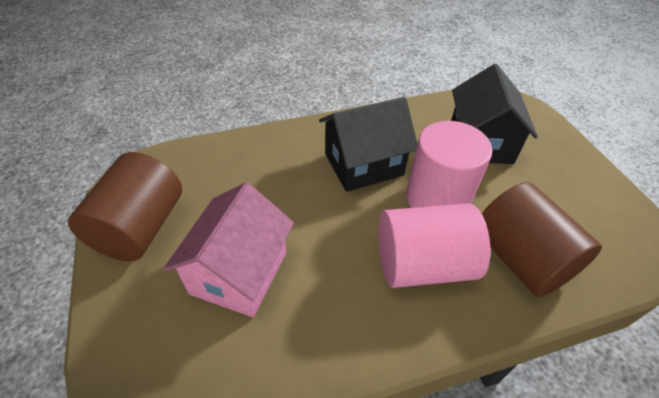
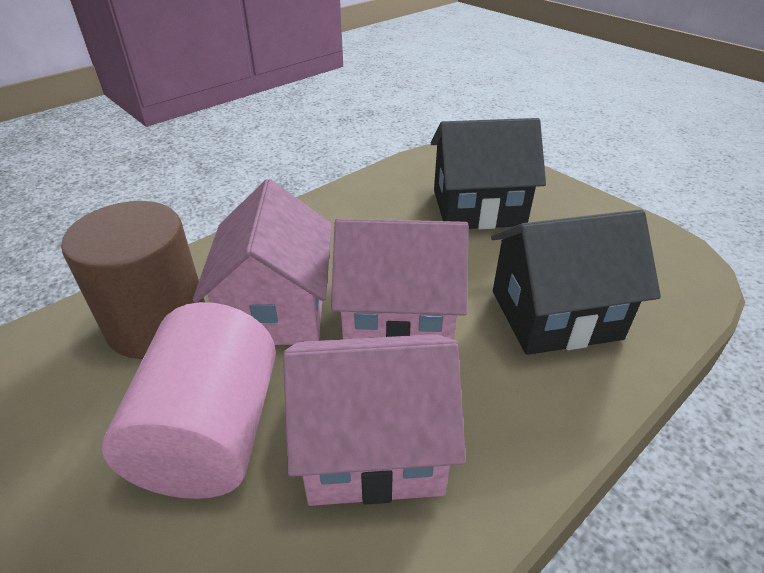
brown cylinder: 2 -> 1
pink cylinder: 2 -> 1
pink house: 1 -> 3

